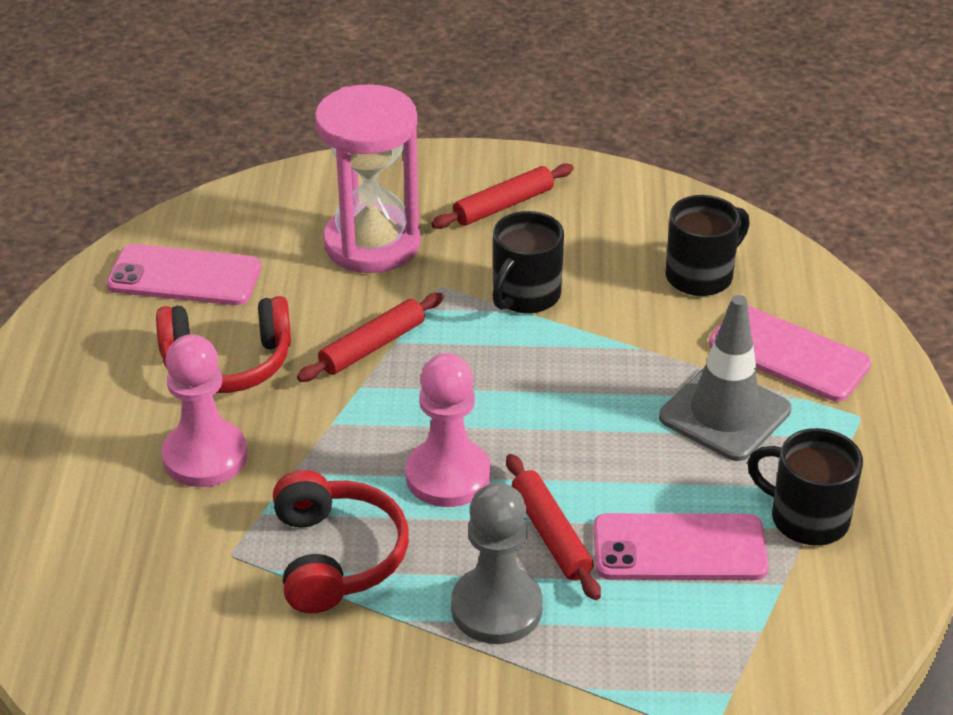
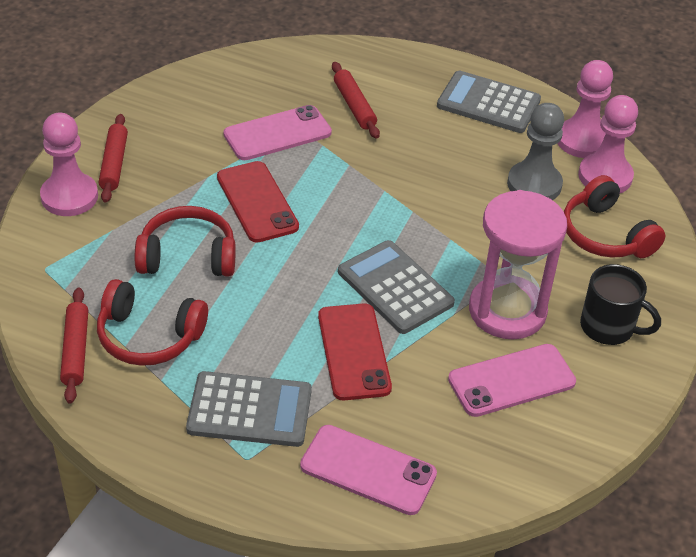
black mug: 3 -> 1
grey calculator: 0 -> 3
grey traffic cone: 1 -> 0
pink pawn: 2 -> 3
red headphones: 2 -> 3
red phone: 0 -> 2

